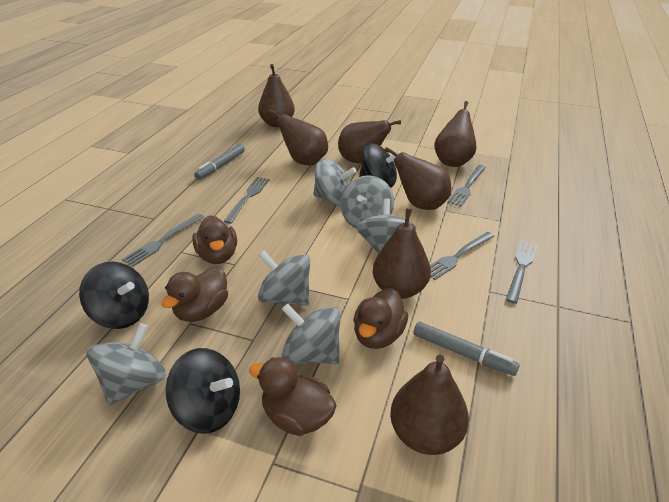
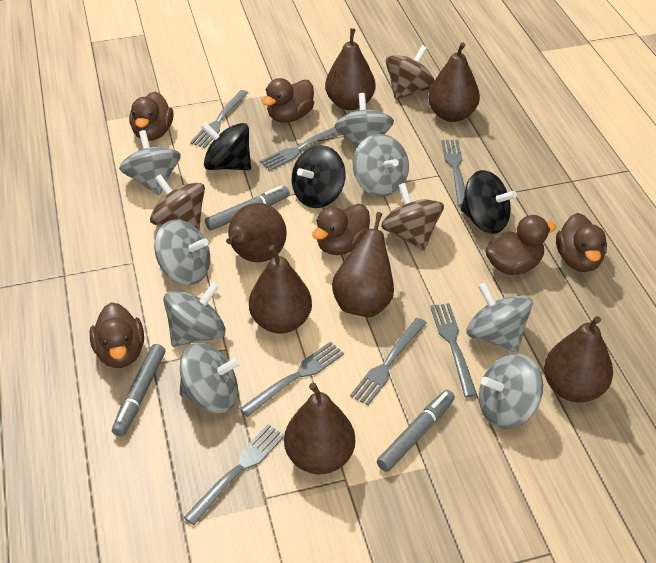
brown duck: 4 -> 6
brown spinning top: 0 -> 3
grey fork: 5 -> 7
grey marker: 2 -> 3
grey spinning top: 6 -> 8

